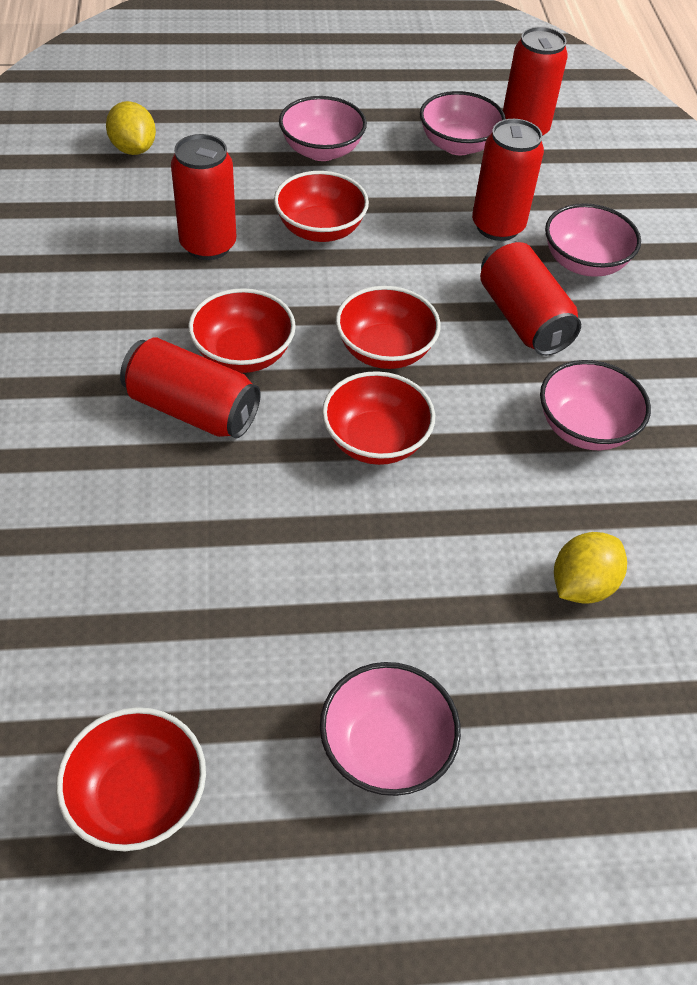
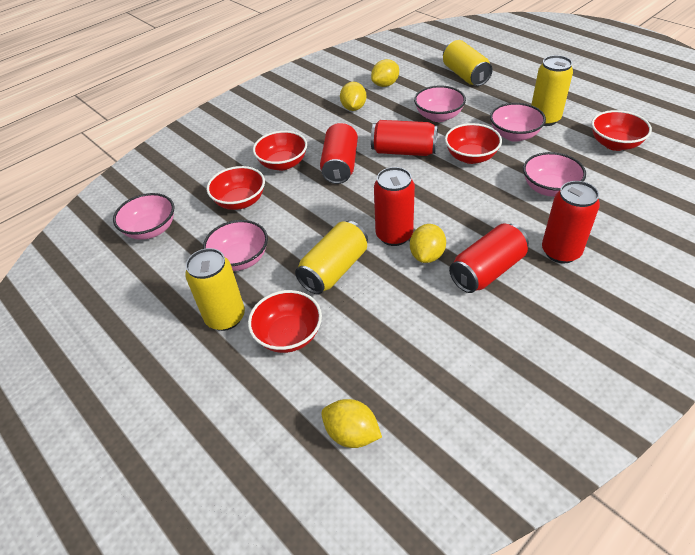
yellow can: 0 -> 4
yellow lemon: 2 -> 4

